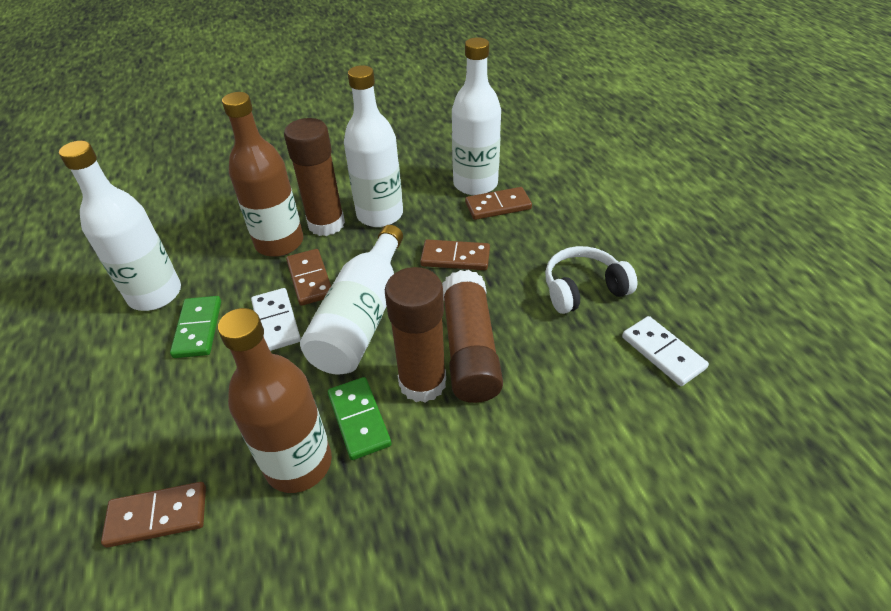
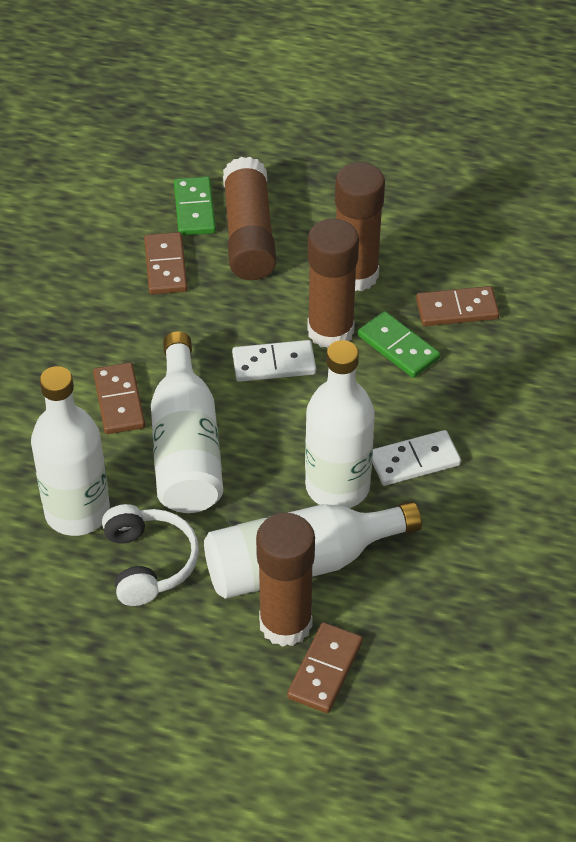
brown bottle: 2 -> 0
brown glue stick: 3 -> 4

